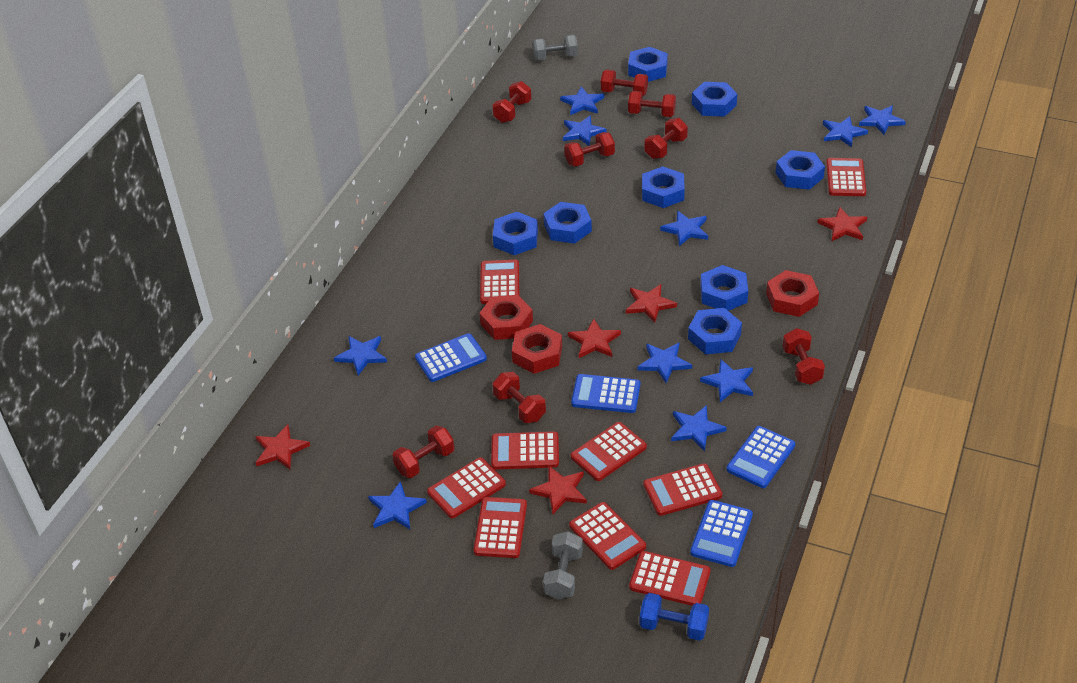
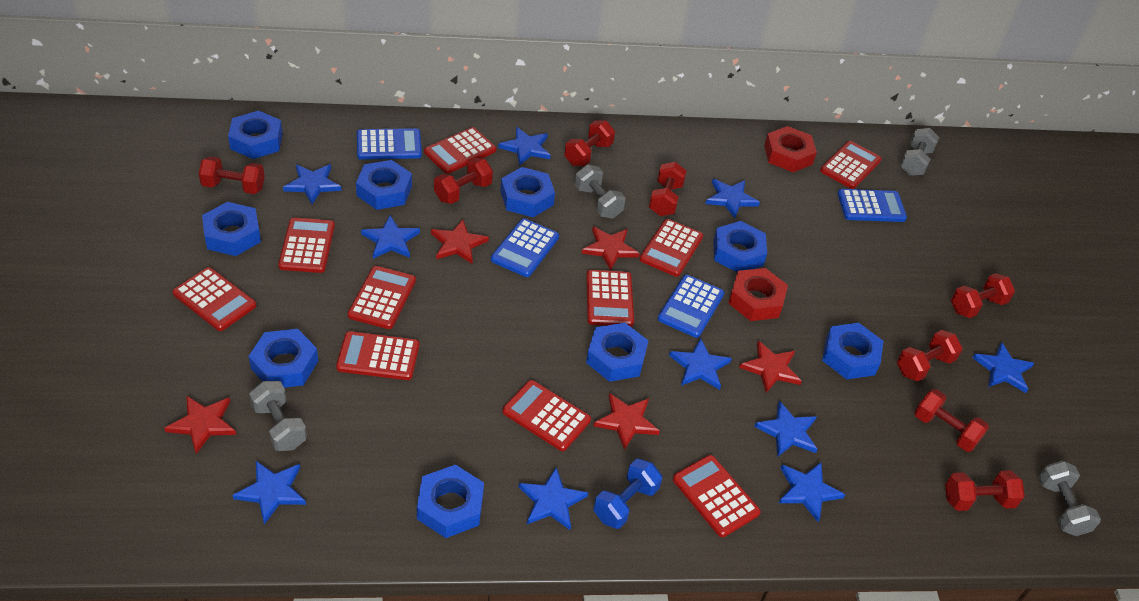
blue nut: 8 -> 9
grey dumbbell: 2 -> 4
red calculator: 9 -> 10
red nut: 3 -> 2

